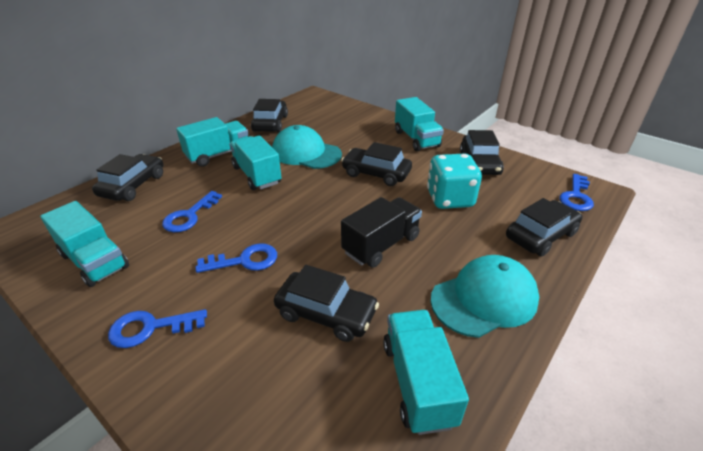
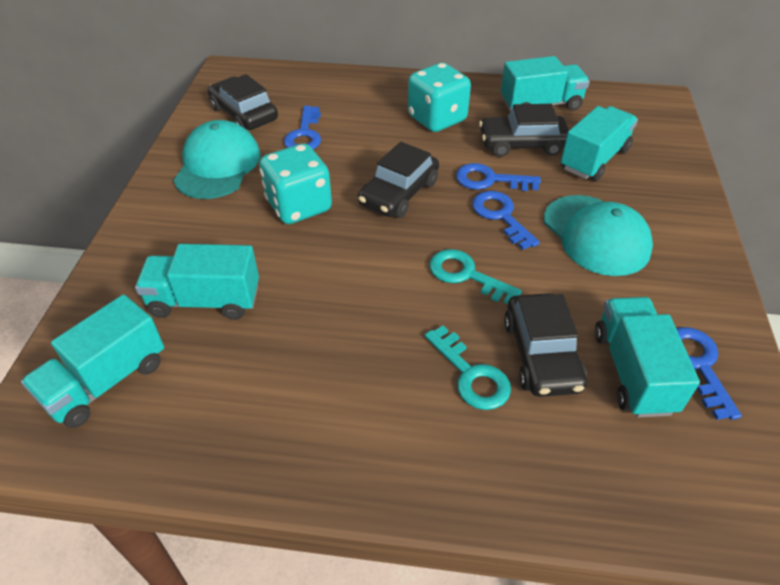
black car: 6 -> 4
black truck: 1 -> 0
turquoise dice: 1 -> 2
turquoise key: 0 -> 2

